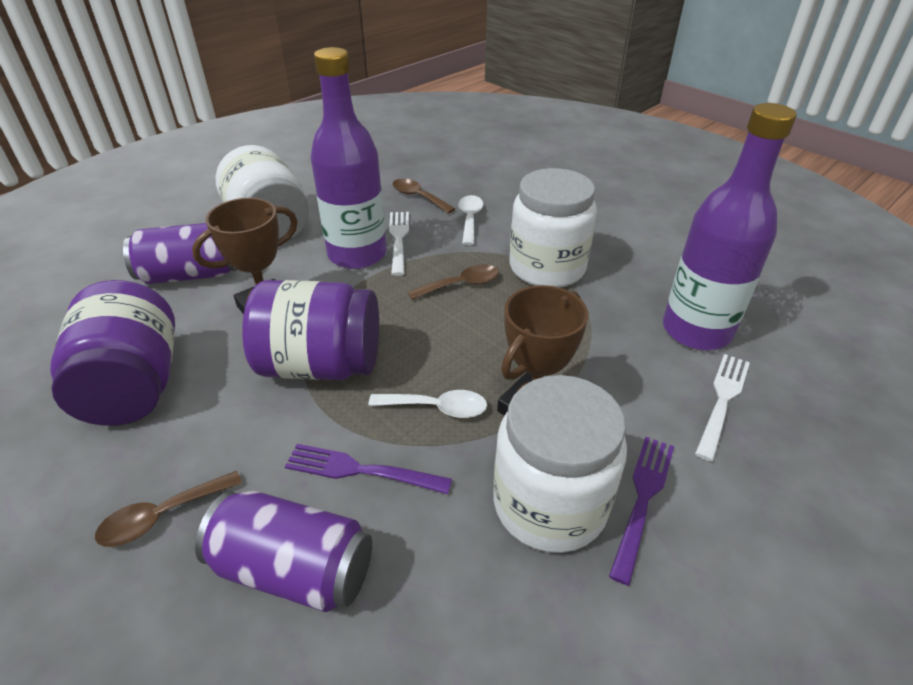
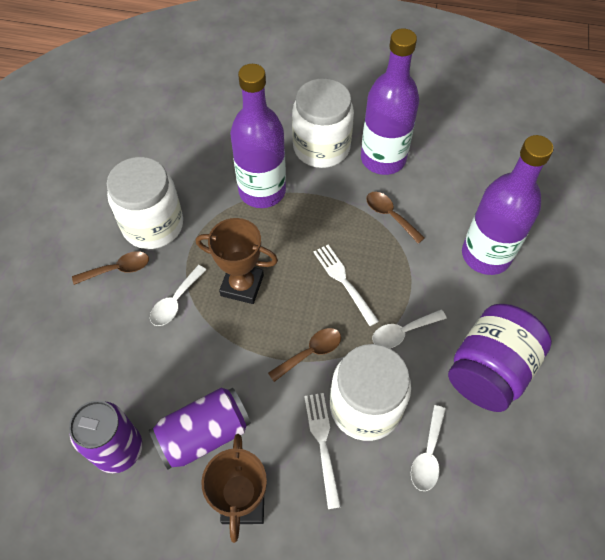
purple bottle: 2 -> 3
purple fork: 2 -> 0
purple jar: 2 -> 1
white spoon: 2 -> 3

